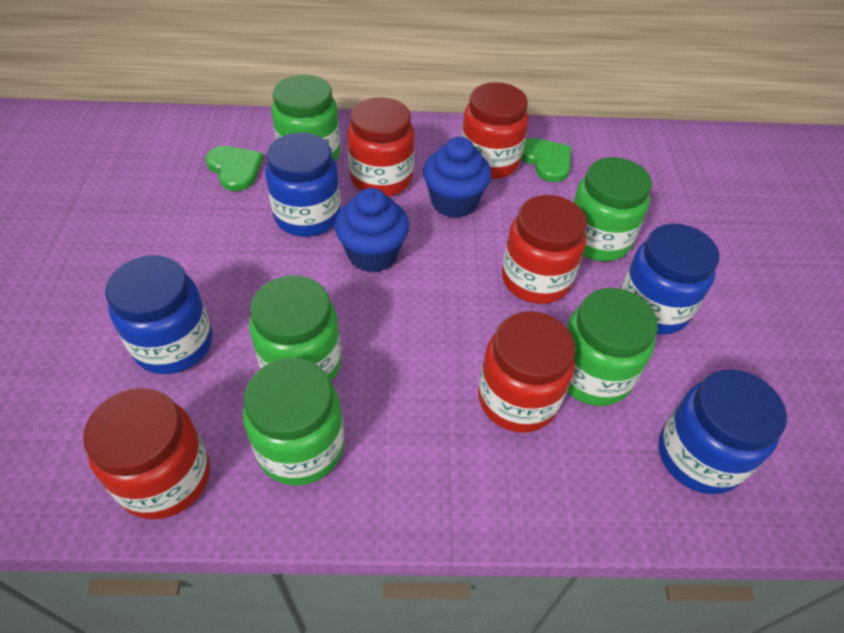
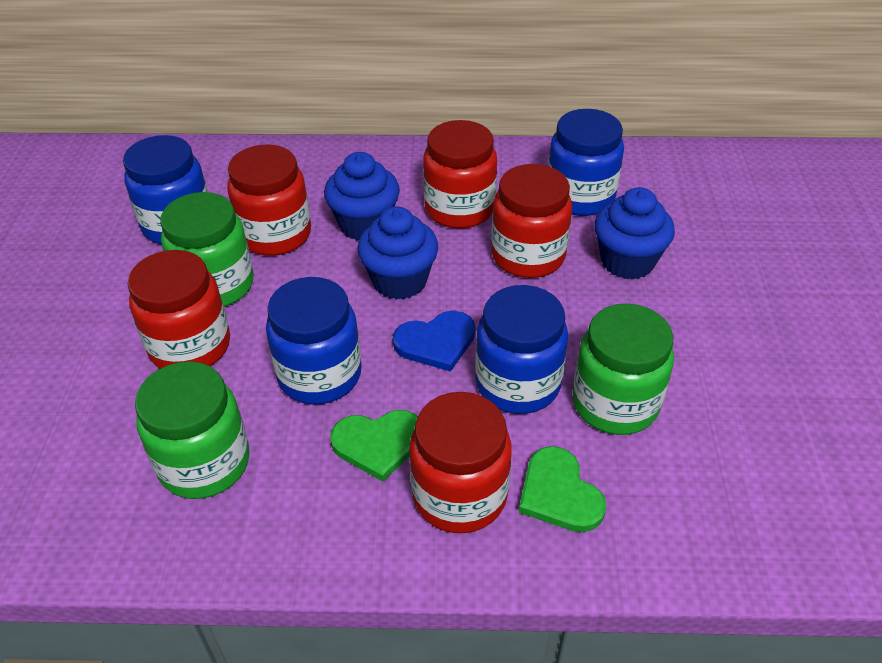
blue cupcake: 2 -> 3
blue heart: 0 -> 1
green jar: 5 -> 3

